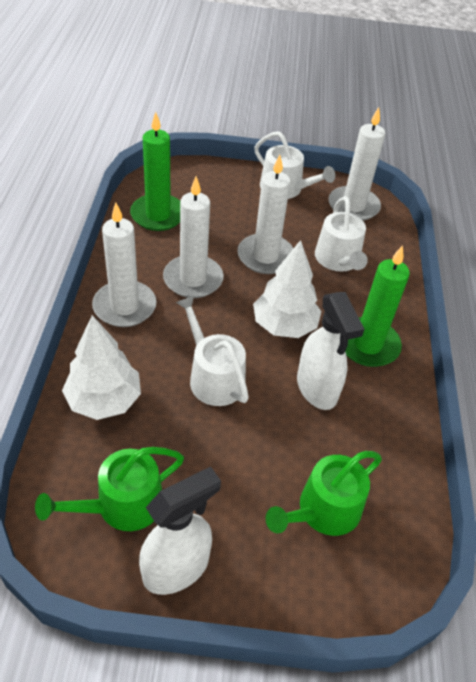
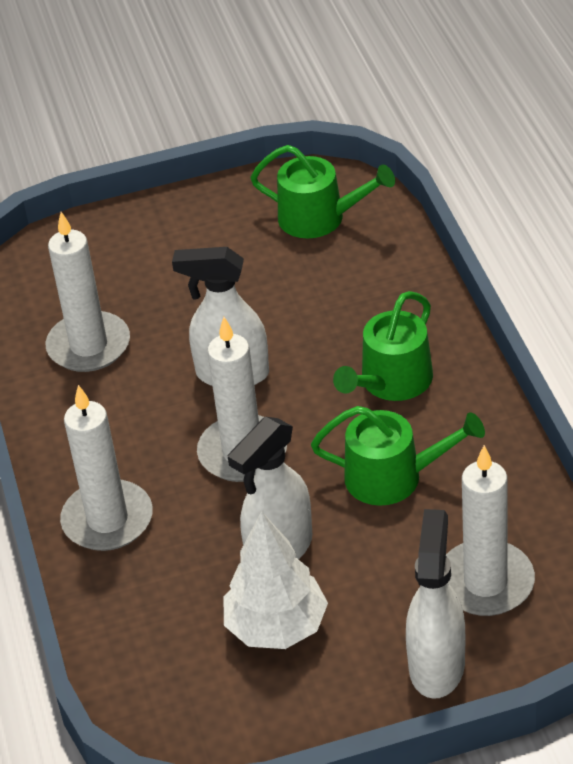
green candle: 2 -> 0
green watering can: 2 -> 3
white spray bottle: 2 -> 3
white tree: 2 -> 1
white watering can: 3 -> 0

